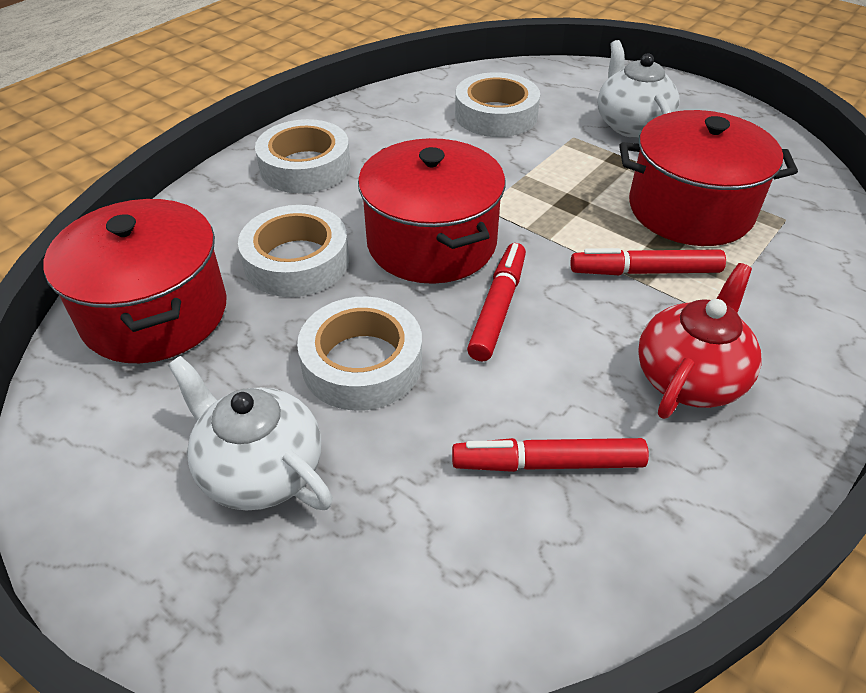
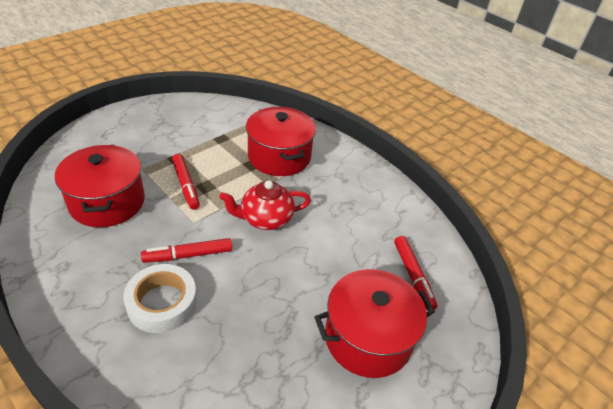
white tape: 4 -> 1
white teapot: 2 -> 0

